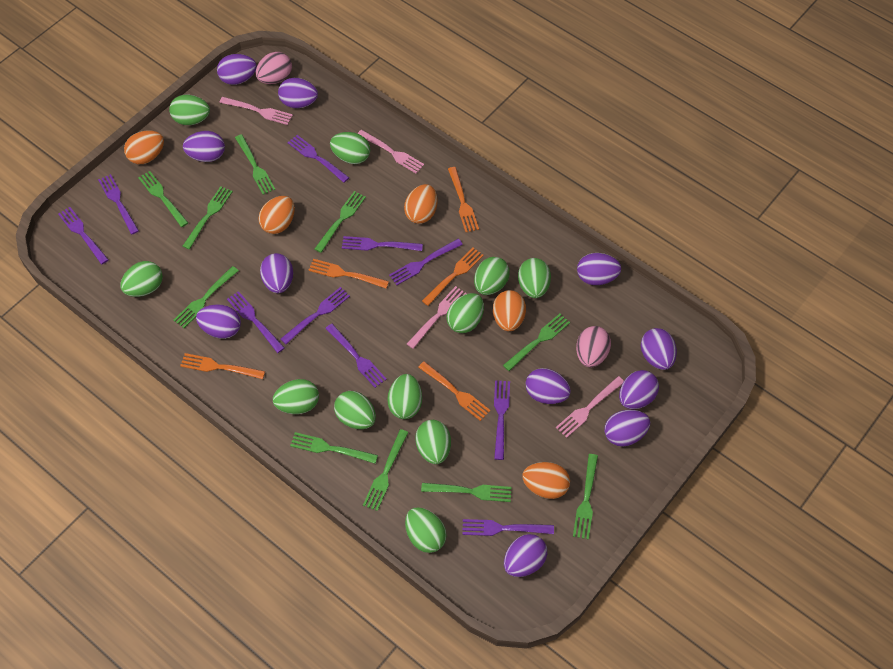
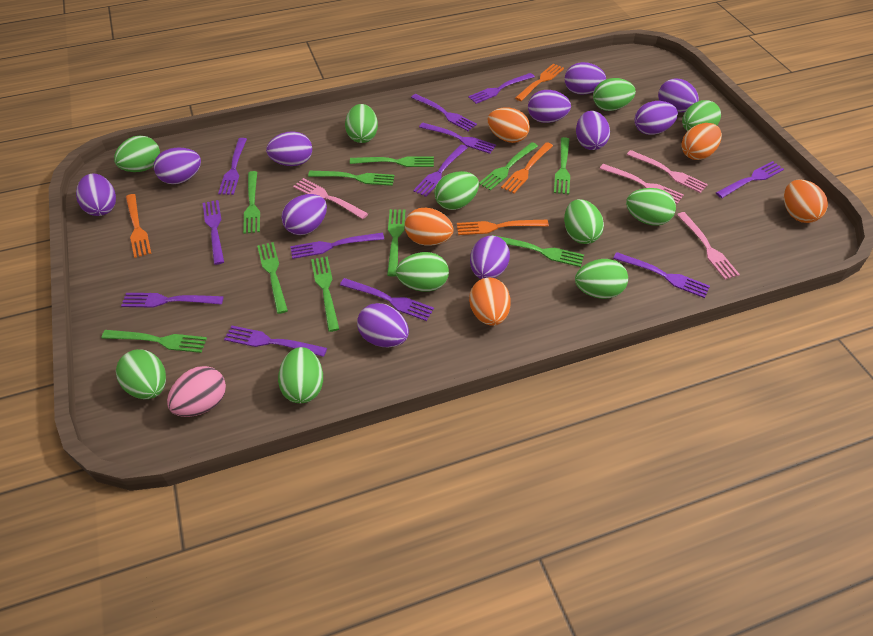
orange fork: 5 -> 4
pink egg: 2 -> 1
purple fork: 10 -> 12

